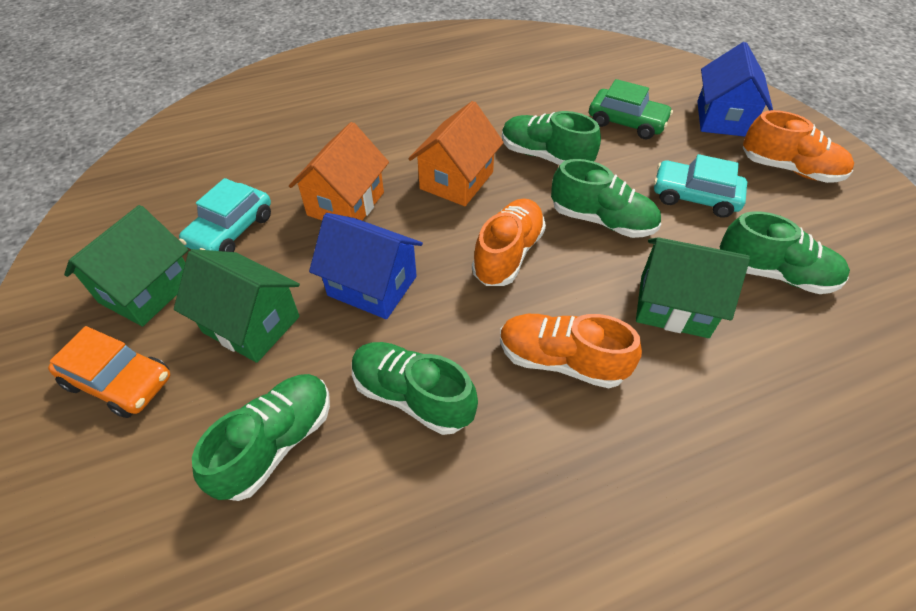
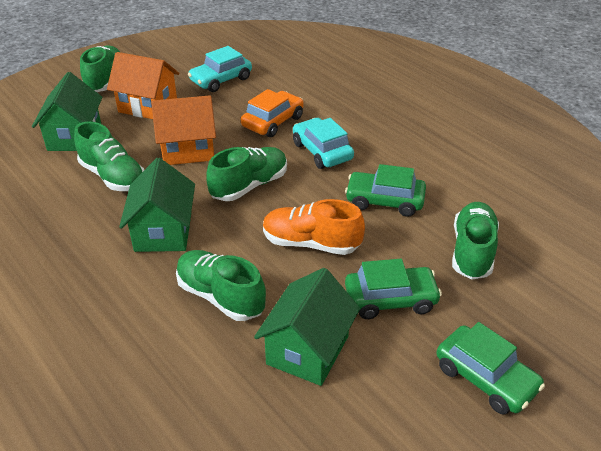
blue house: 2 -> 0
green car: 1 -> 3
orange shoe: 3 -> 1

